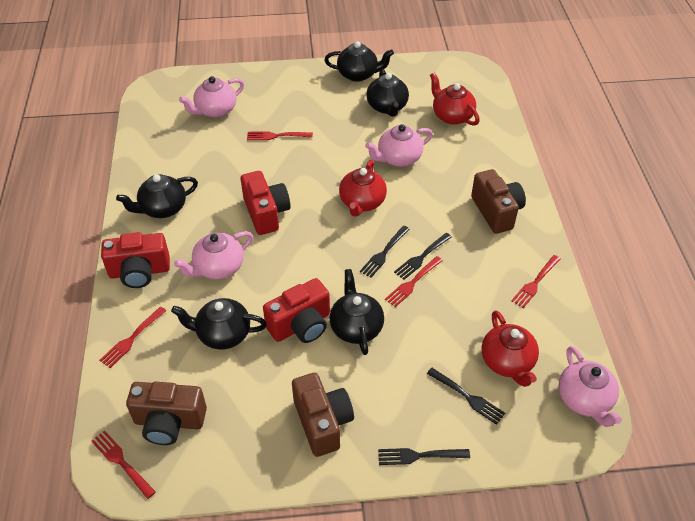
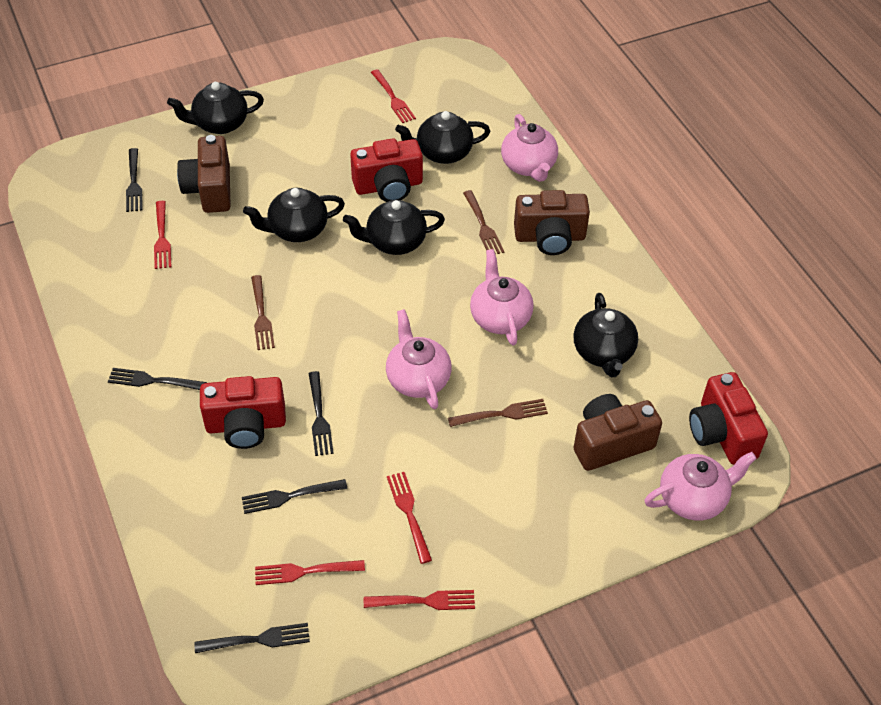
black fork: 4 -> 5
brown fork: 0 -> 3
red teapot: 3 -> 0

